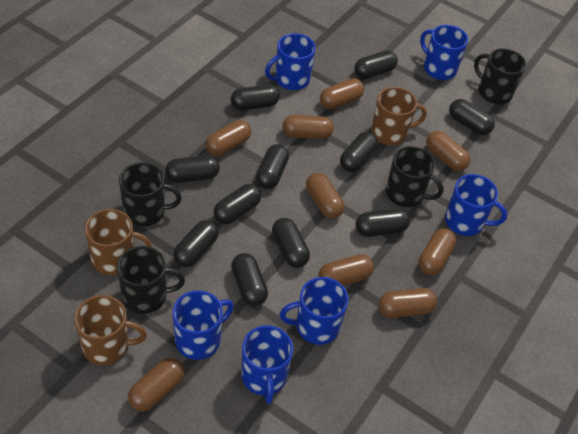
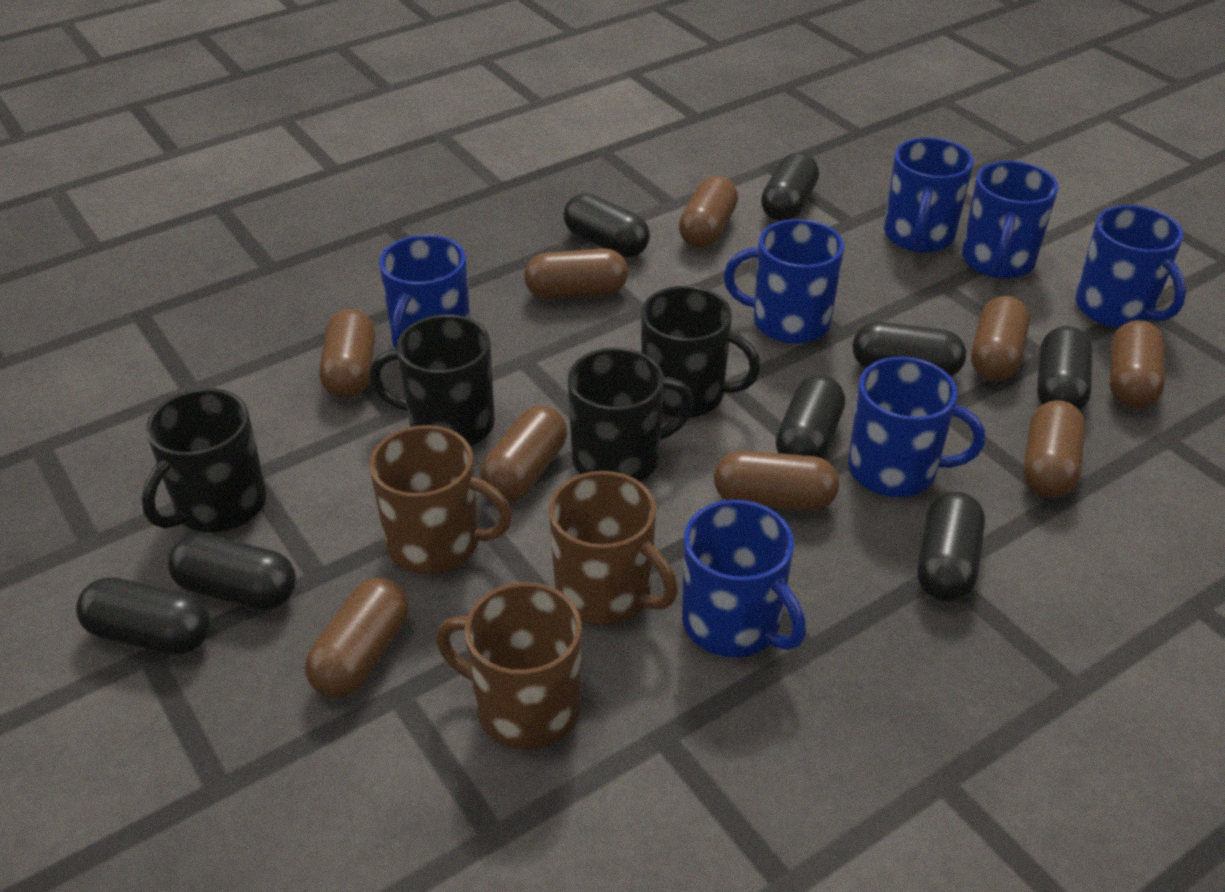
black capsule: 11 -> 8
blue mug: 6 -> 7

